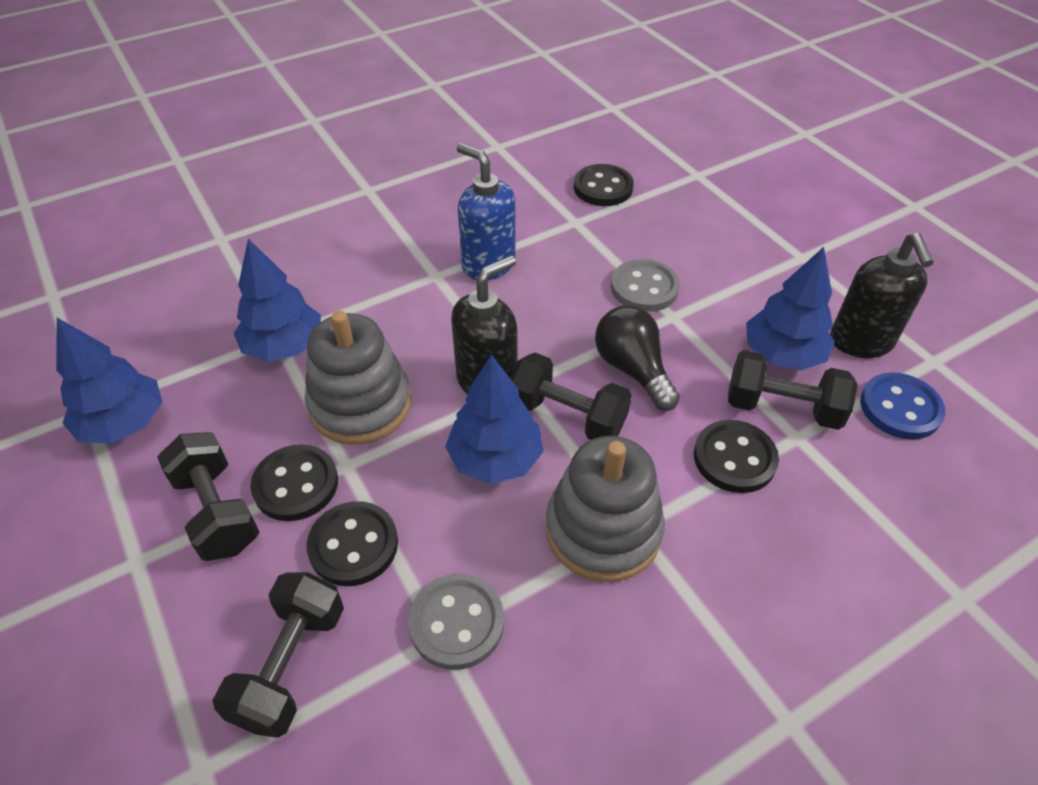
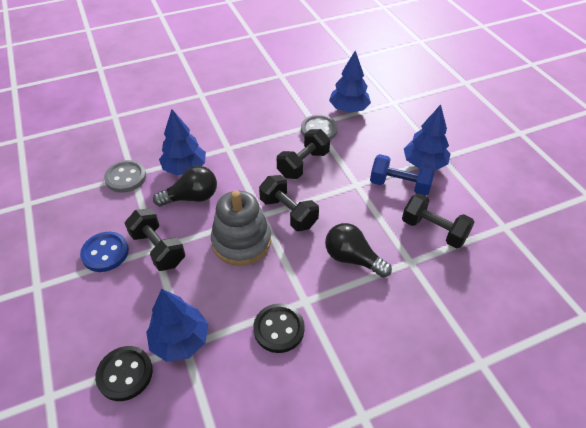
black button: 4 -> 2
black light bulb: 1 -> 2
black soap dispenser: 2 -> 0
blue dumbbell: 0 -> 1
blue soap dispenser: 1 -> 0
grey stacking toy: 2 -> 1

